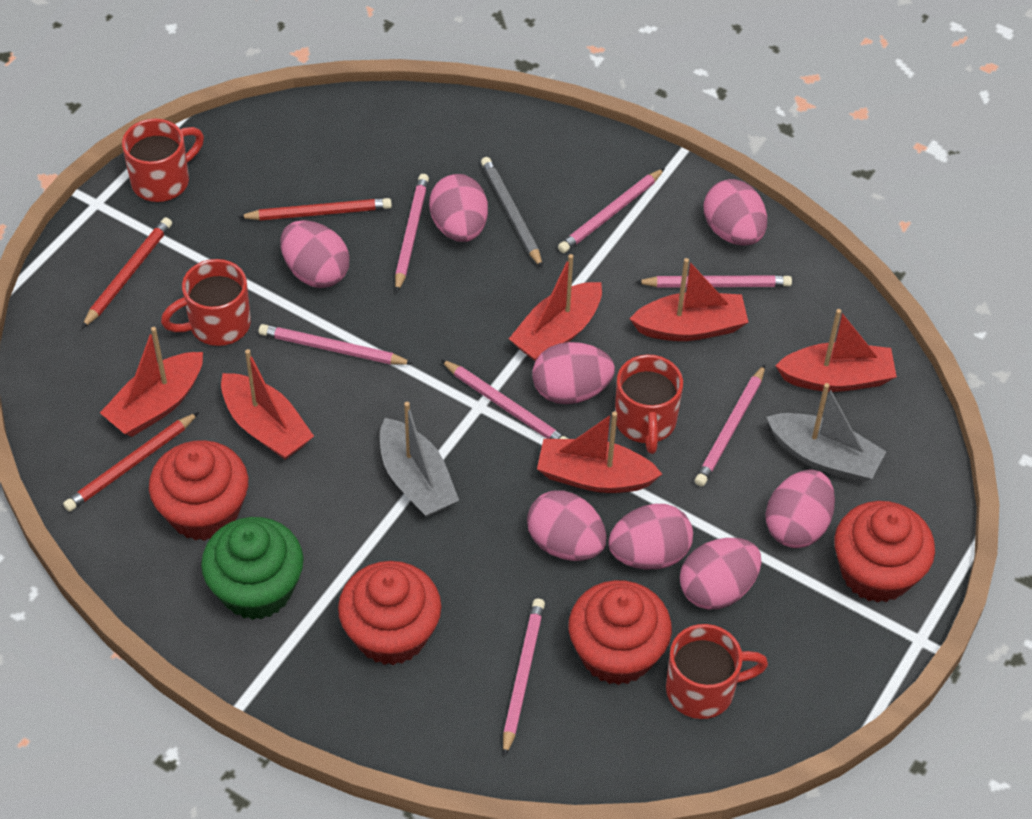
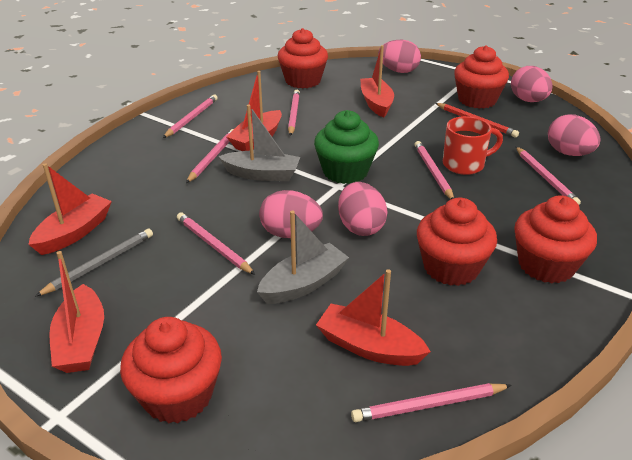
pink egg: 8 -> 5
red boat: 6 -> 5
red cupcake: 4 -> 5
red mug: 4 -> 1
red pencil: 3 -> 1

